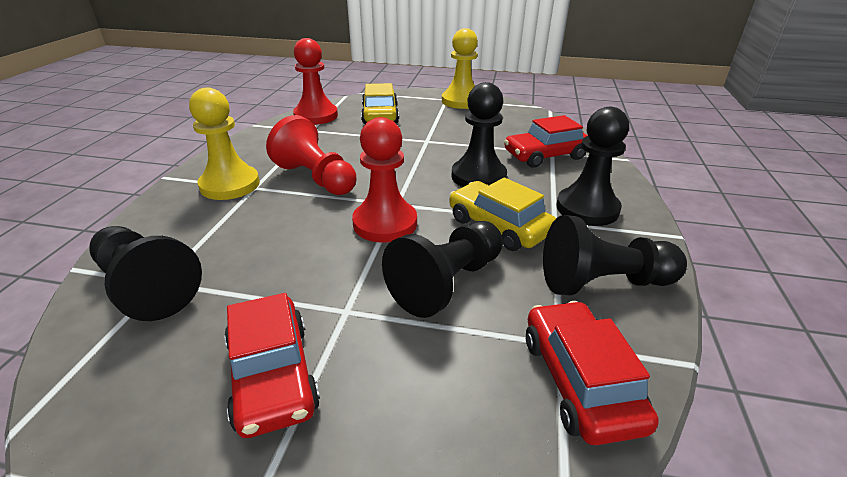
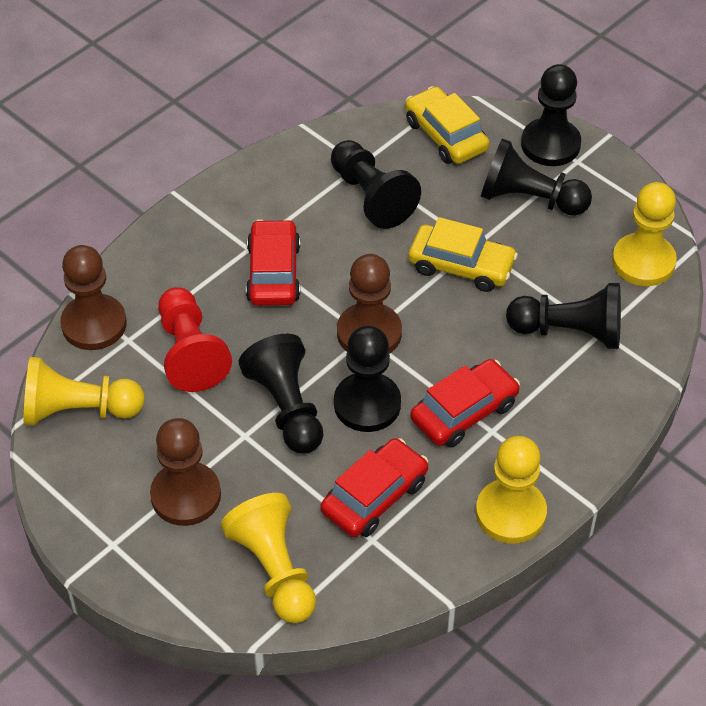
black pawn: 5 -> 6
brown pawn: 0 -> 3
red pawn: 3 -> 1
yellow pawn: 2 -> 4

